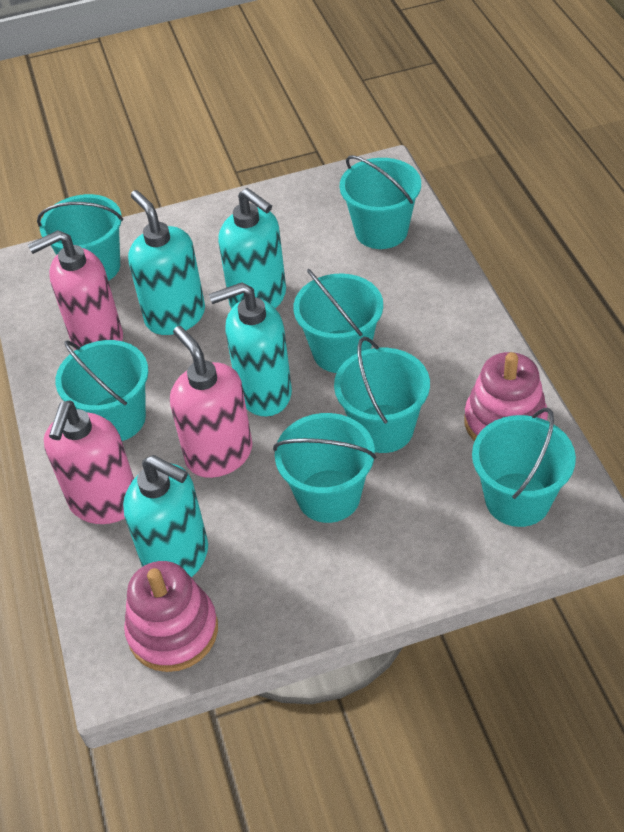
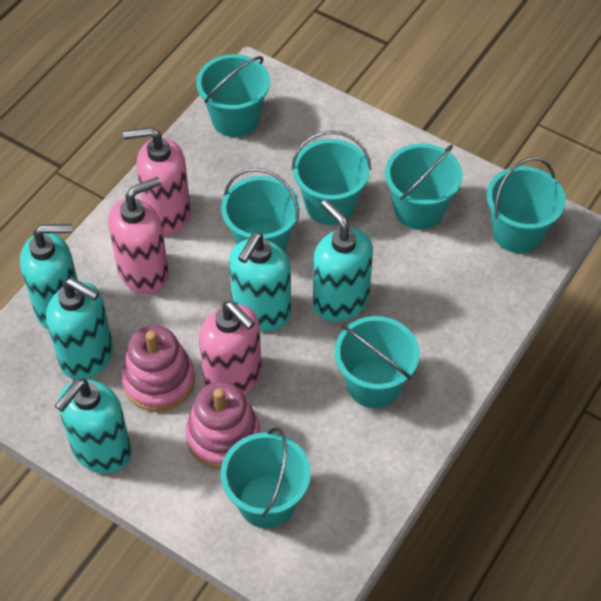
turquoise soap dispenser: 4 -> 5

